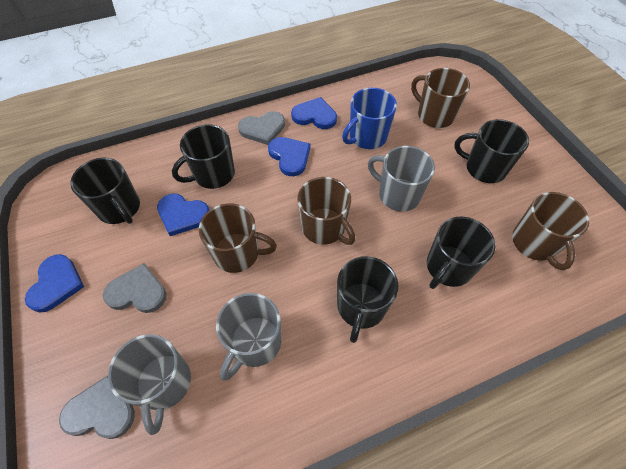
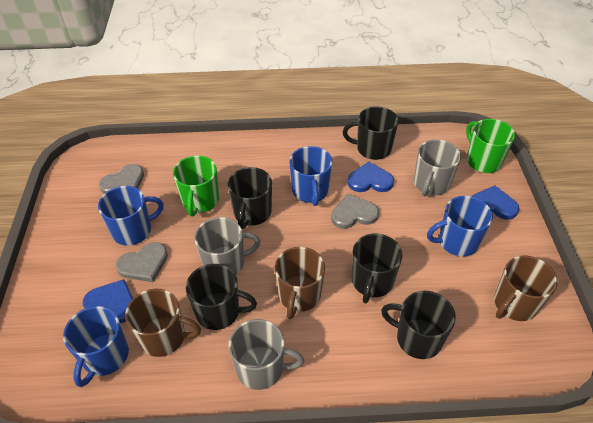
blue heart: 4 -> 3
blue mug: 1 -> 4
brown mug: 4 -> 3
green mug: 0 -> 2

